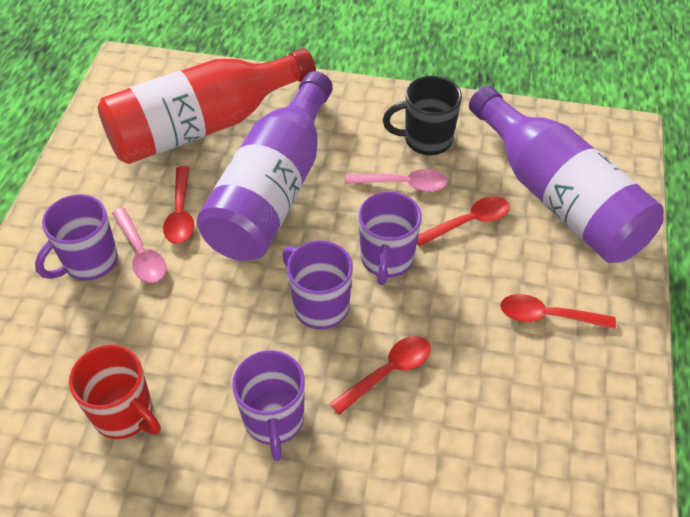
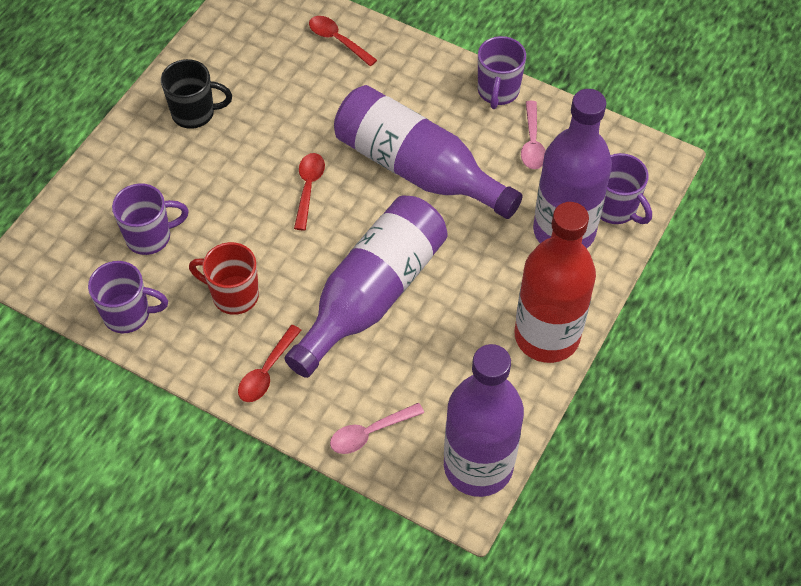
purple bottle: 2 -> 4
red spoon: 4 -> 3

